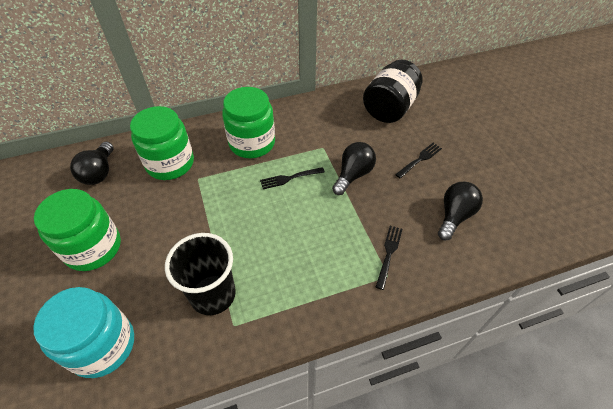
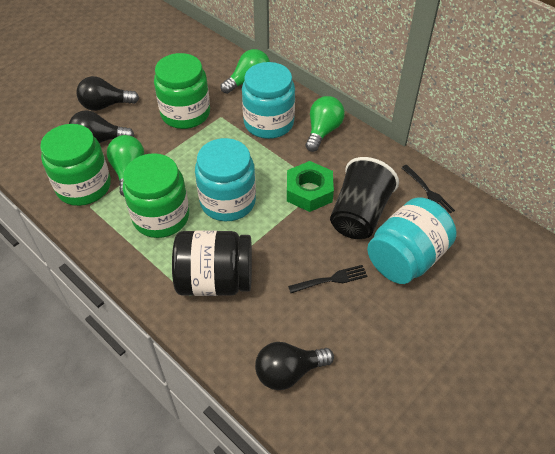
black fork: 3 -> 2
green light bulb: 0 -> 3
green nut: 0 -> 1
turquoise jar: 1 -> 3

